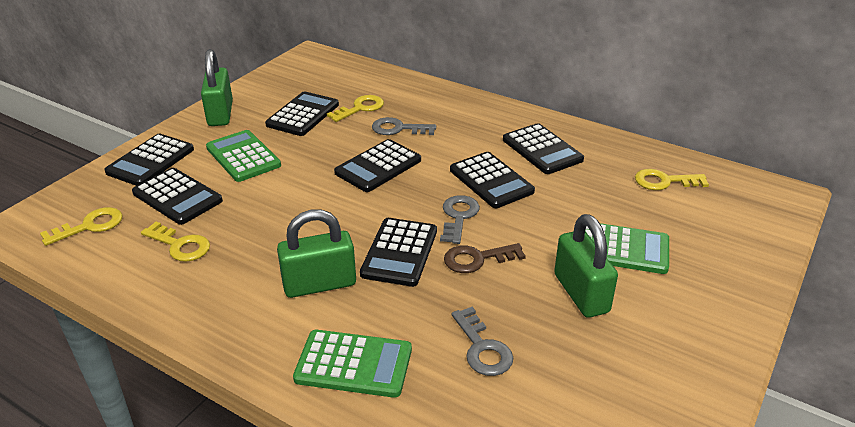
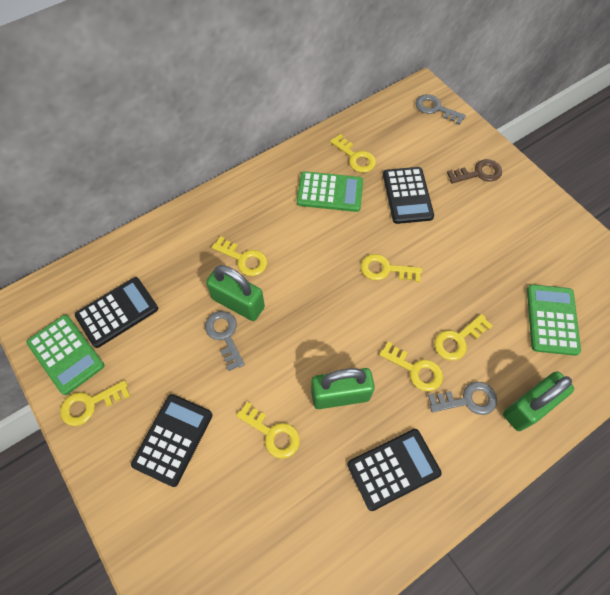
black calculator: 7 -> 4
yellow key: 4 -> 7

